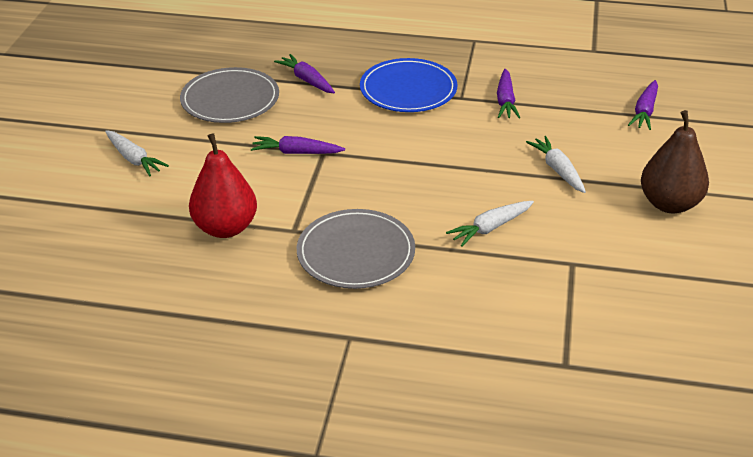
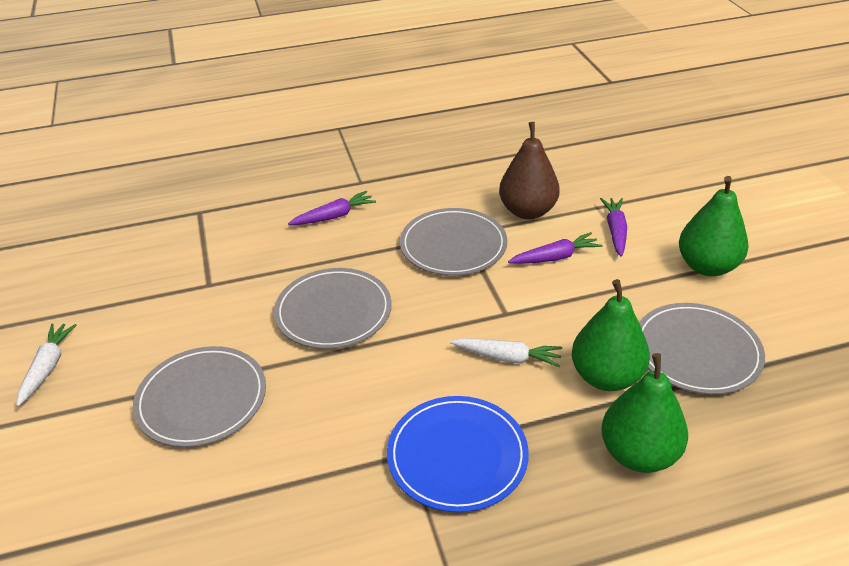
green pear: 0 -> 3
grey plate: 2 -> 4
purple carrot: 4 -> 3
red pear: 1 -> 0
white carrot: 3 -> 2

